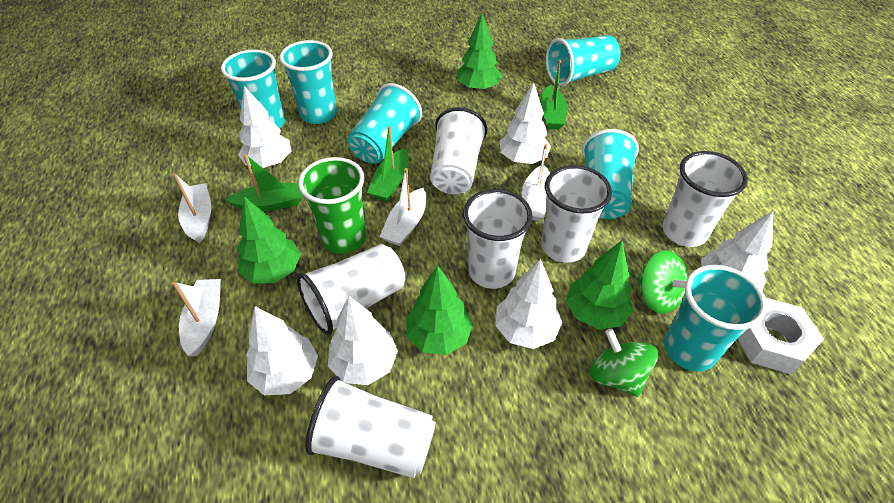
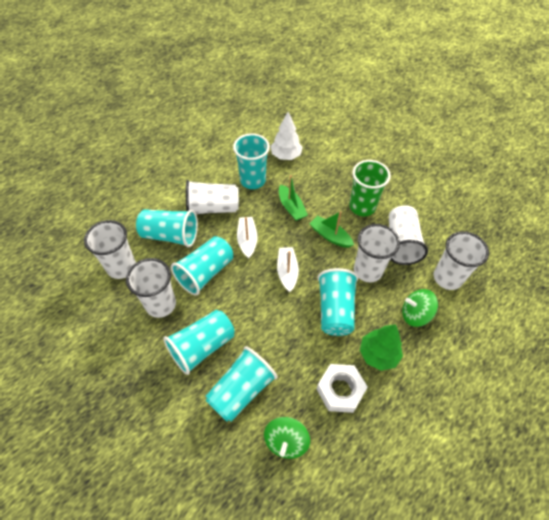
green boat: 3 -> 2
green tree: 4 -> 1
white boat: 4 -> 2
white tree: 6 -> 1

